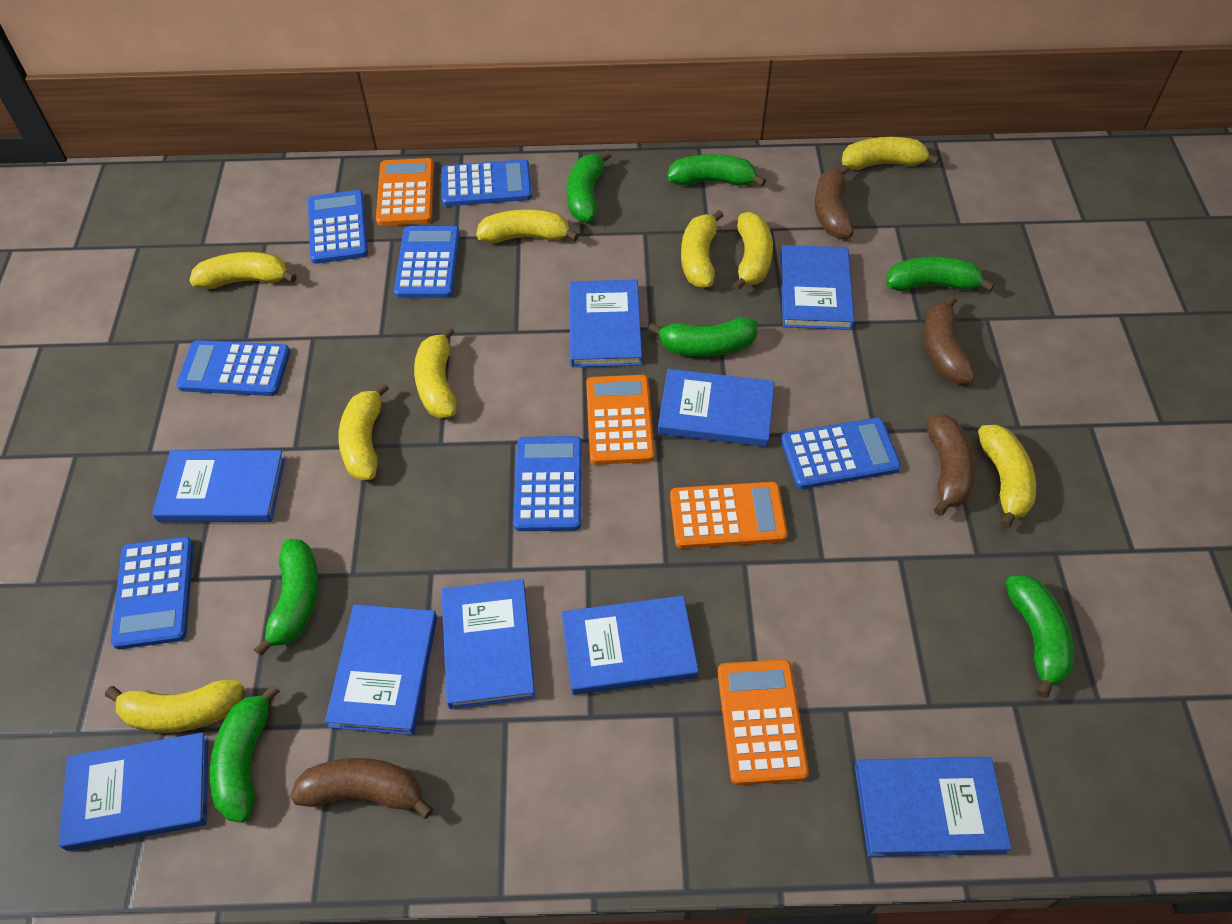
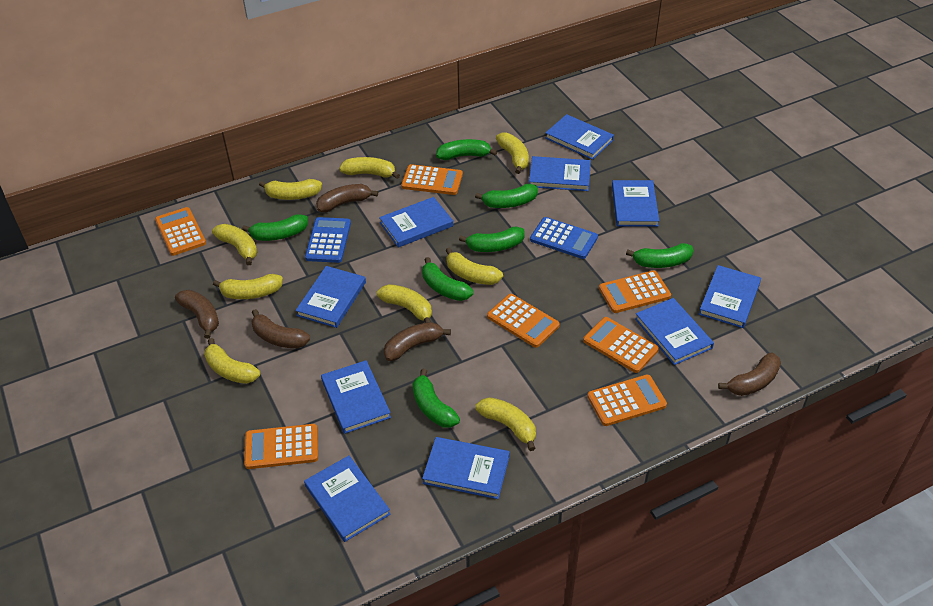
blue book: 9 -> 10
blue calculator: 7 -> 2
brown banana: 4 -> 5
orange calculator: 4 -> 7

